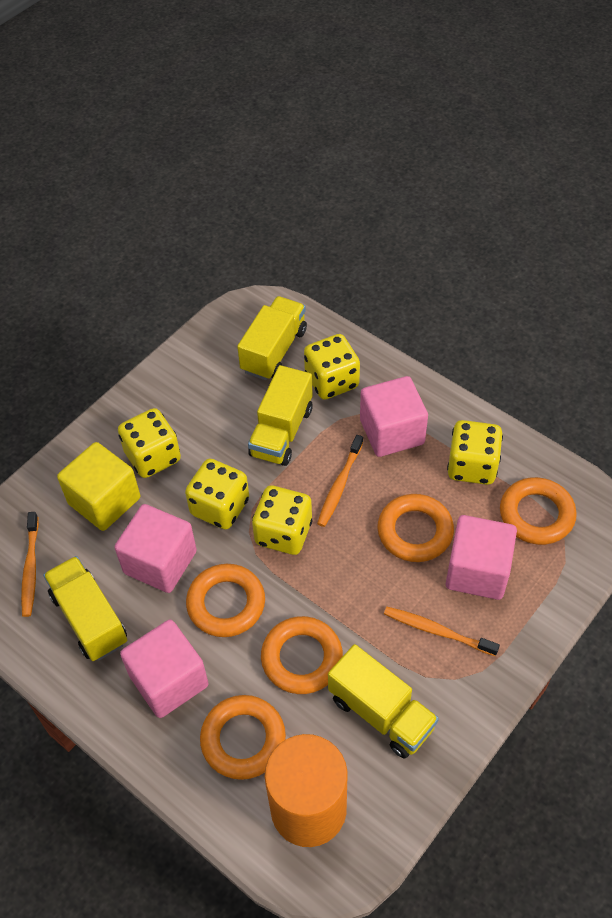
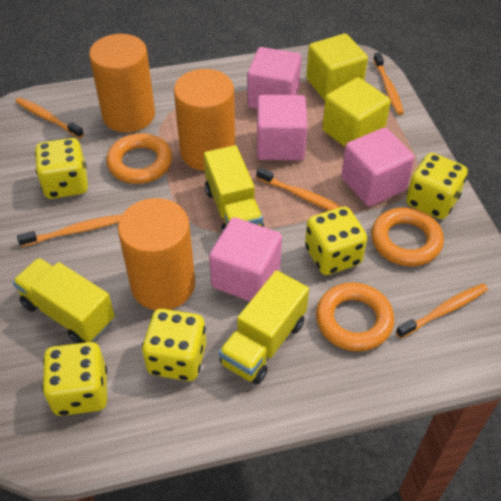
orange cylinder: 1 -> 3
orange ring: 5 -> 3
orange toothbrush: 3 -> 5
yellow cube: 1 -> 2
yellow truck: 4 -> 3

